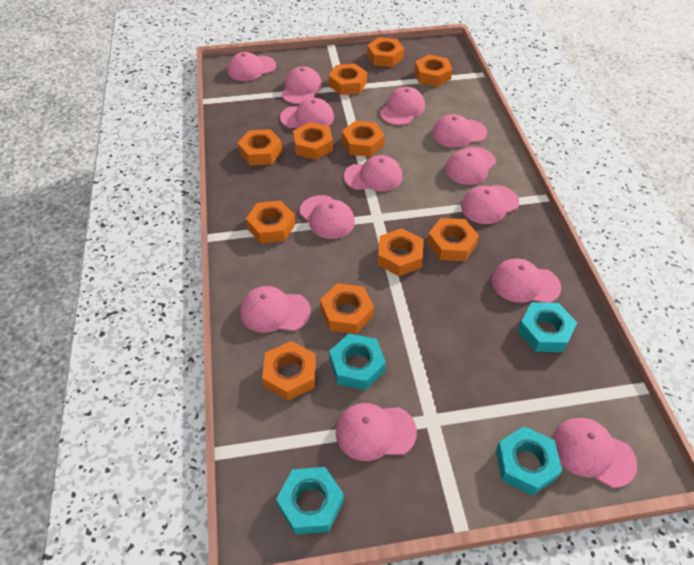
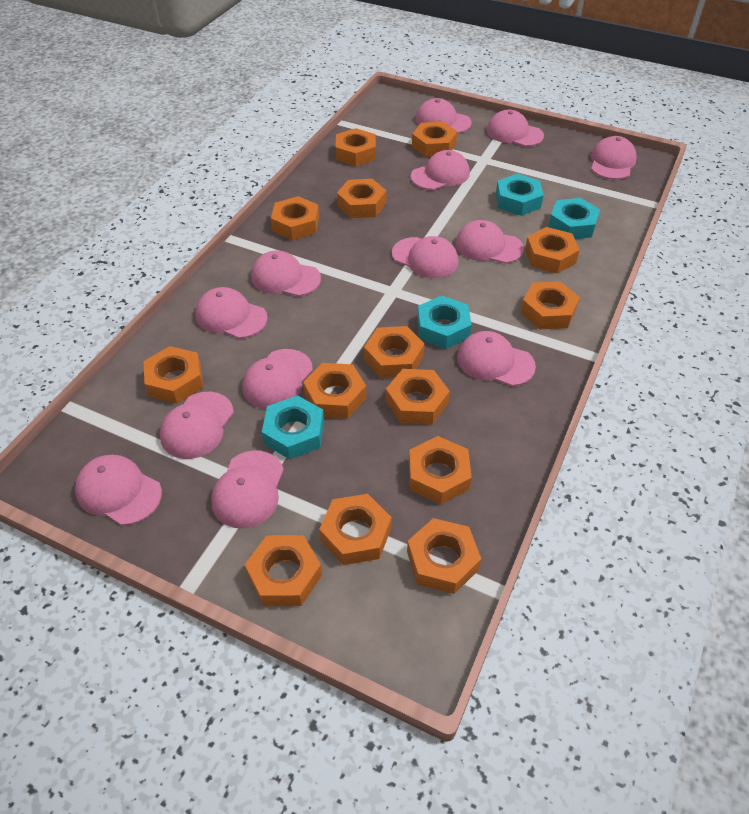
orange nut: 11 -> 14

